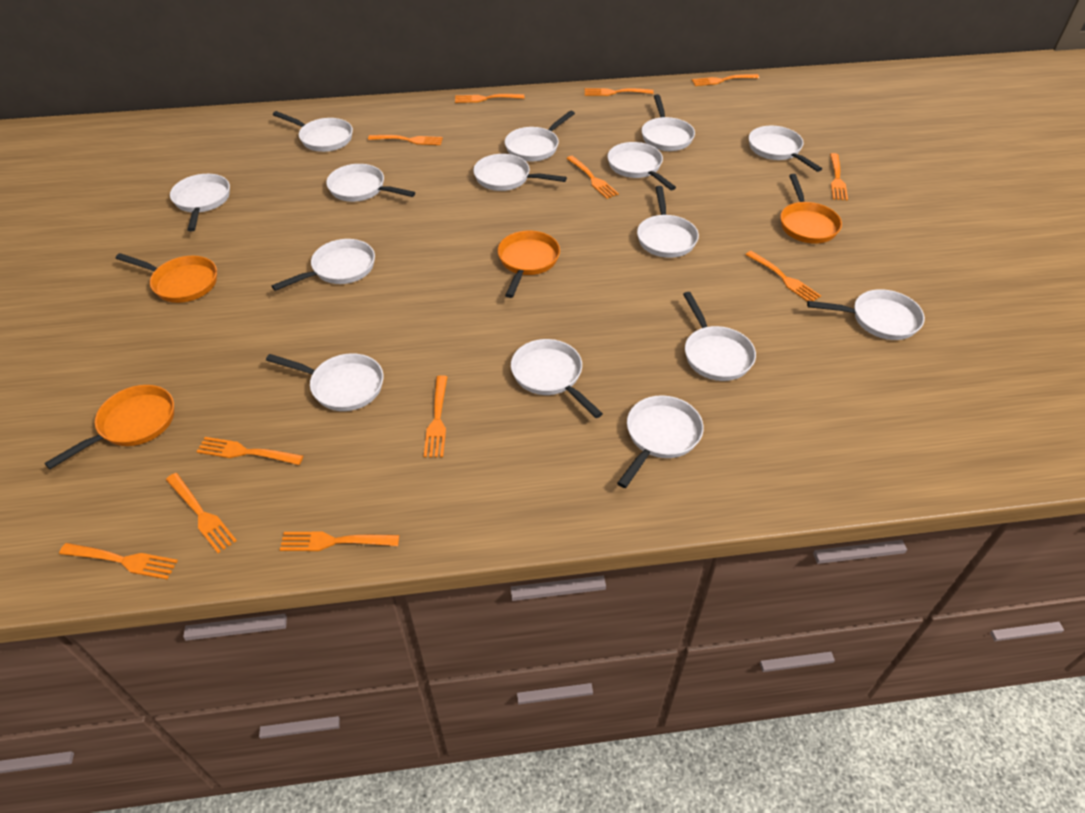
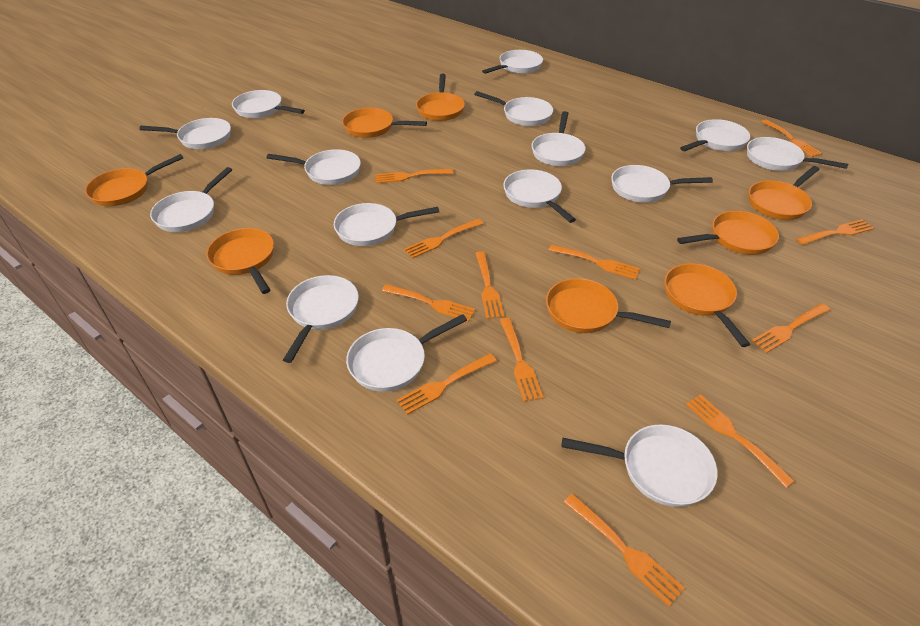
orange pan: 4 -> 8

